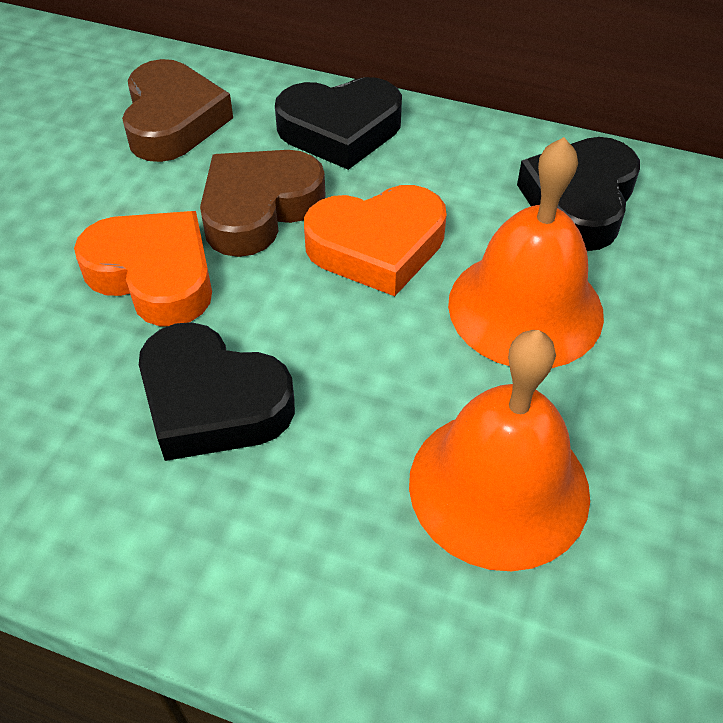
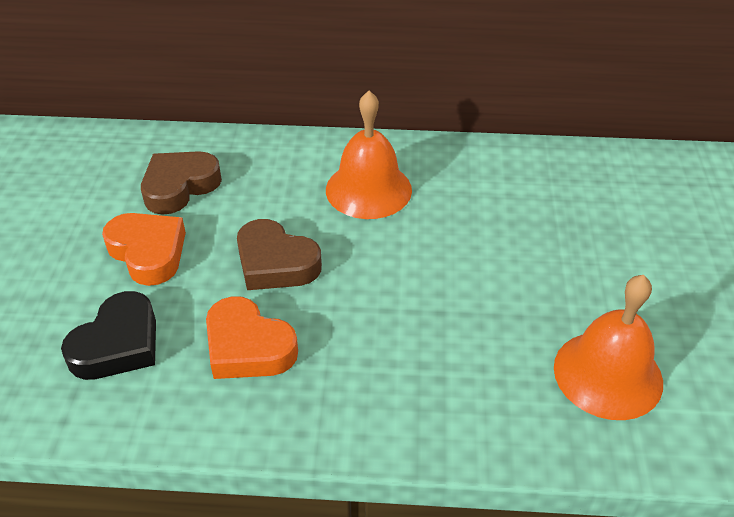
black heart: 3 -> 1

